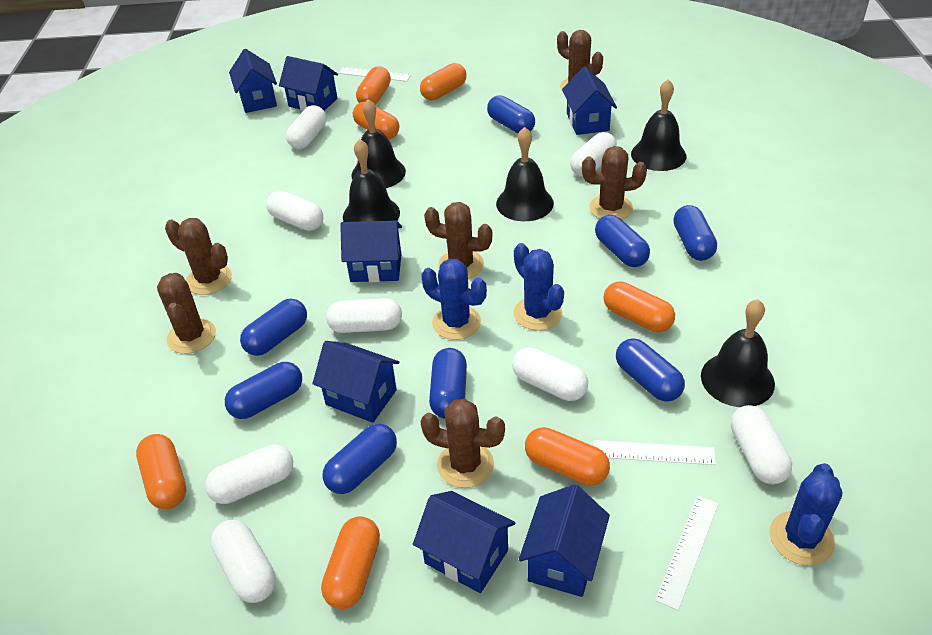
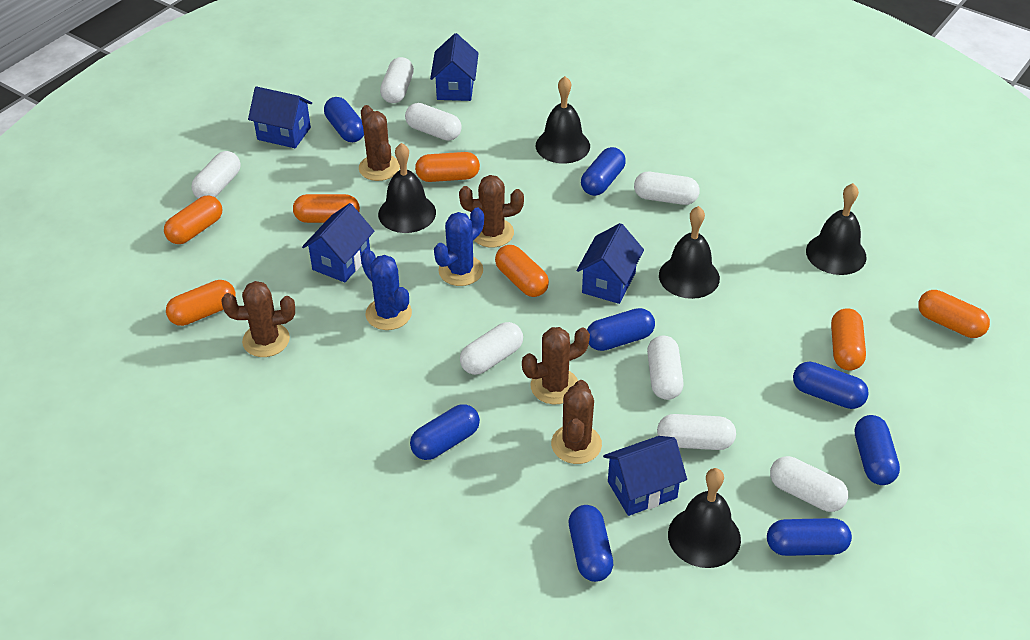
blue cactus: 3 -> 2
blue house: 7 -> 5
brown cactus: 6 -> 5
white ruler: 3 -> 0

